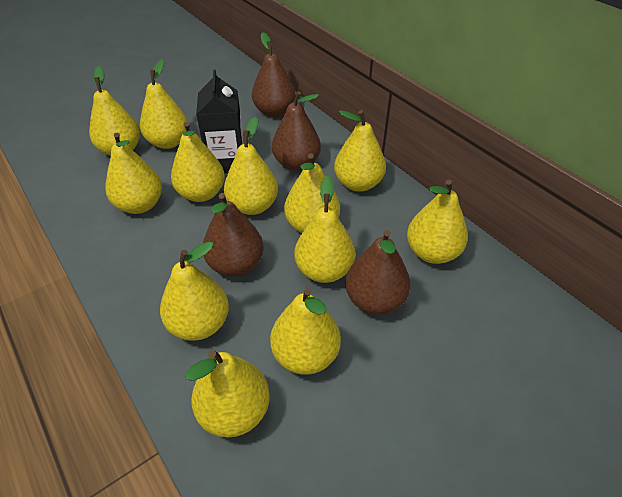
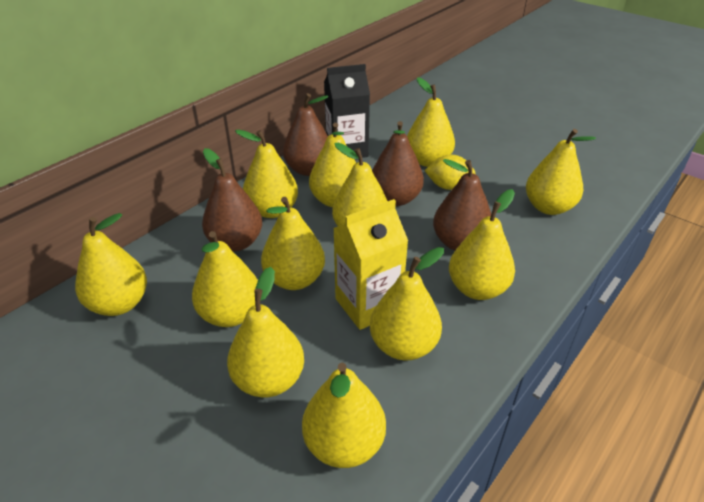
yellow carton: 0 -> 1
yellow lemon: 0 -> 1

